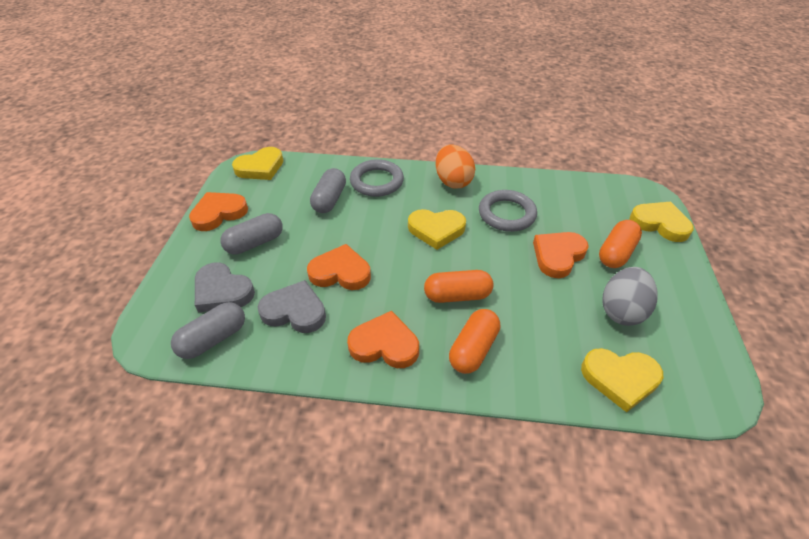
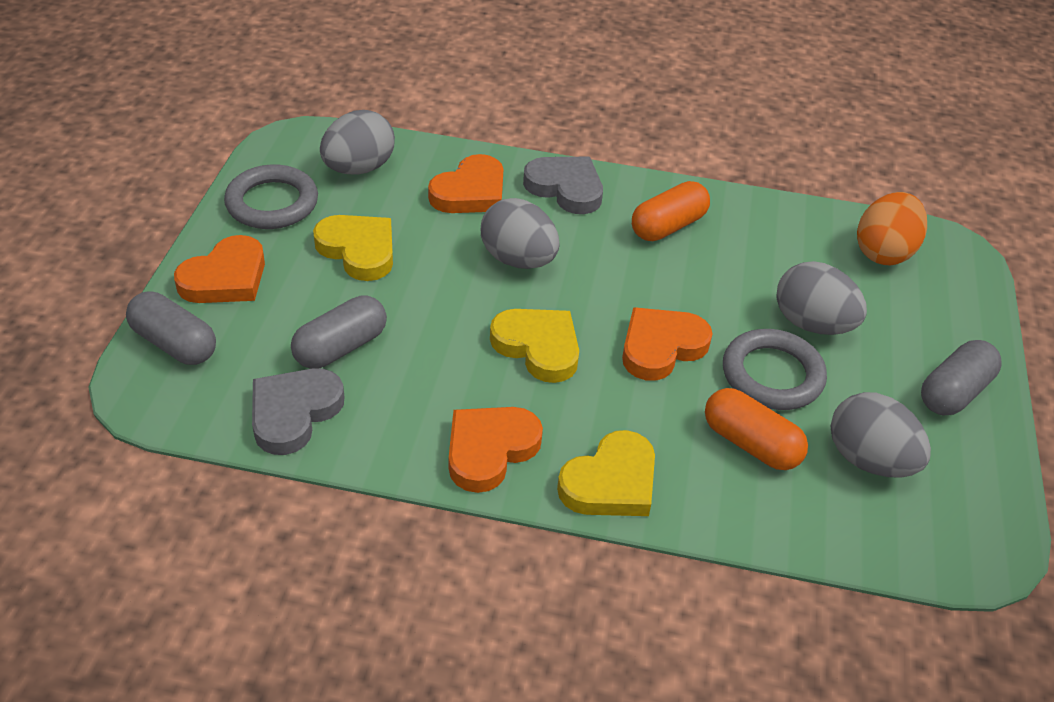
grey egg: 1 -> 4
orange capsule: 3 -> 2
yellow heart: 4 -> 3

